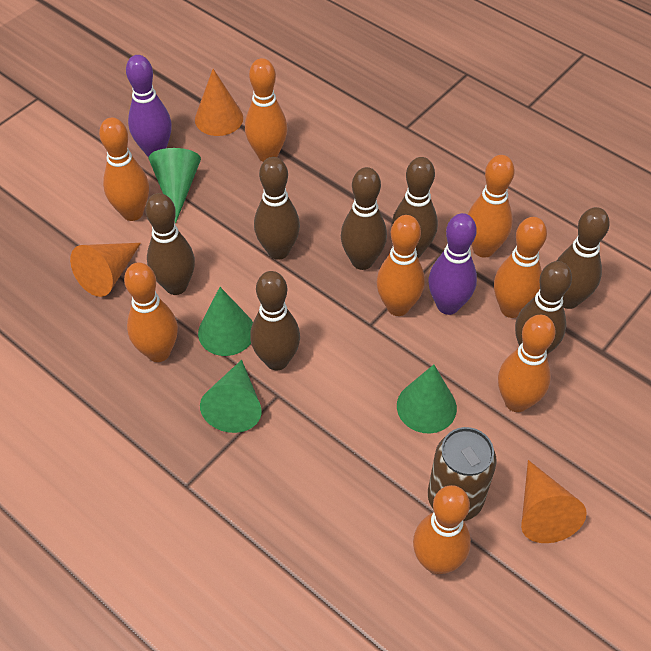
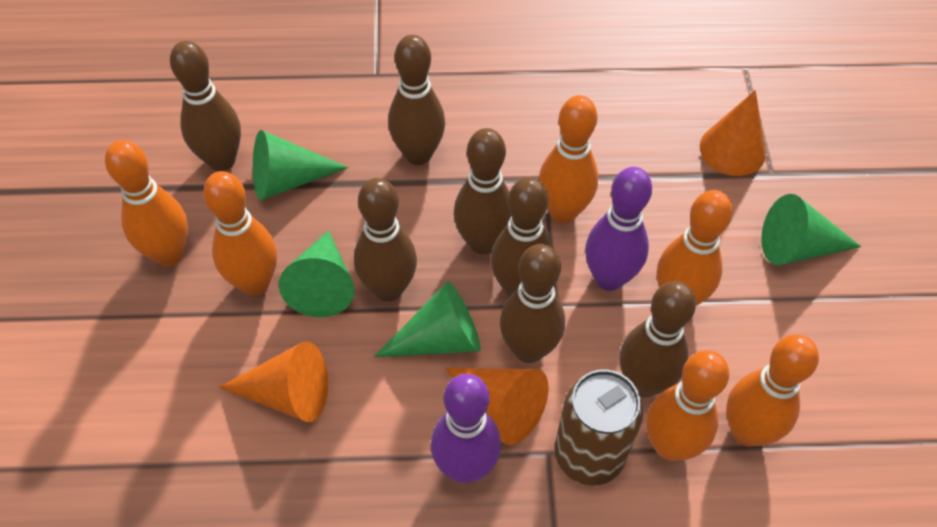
orange bowling pin: 8 -> 6

